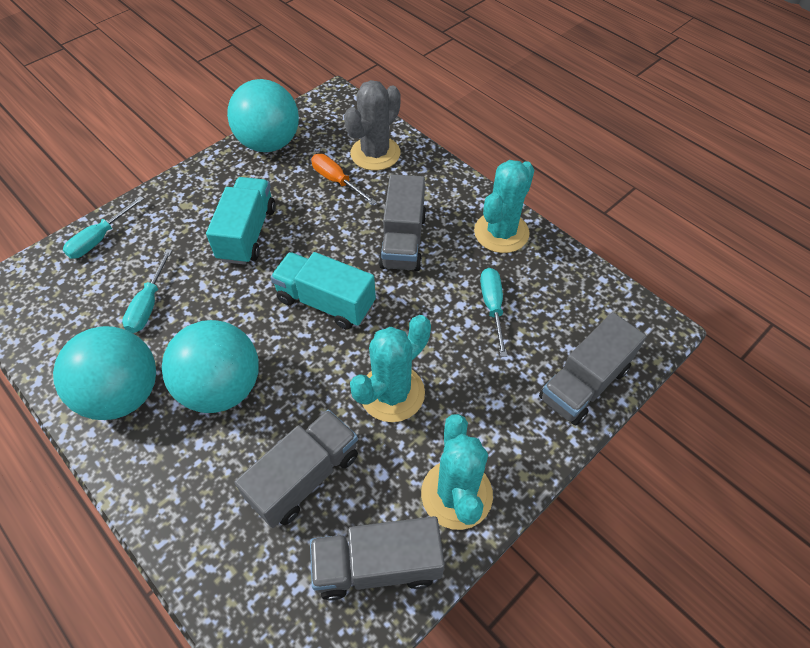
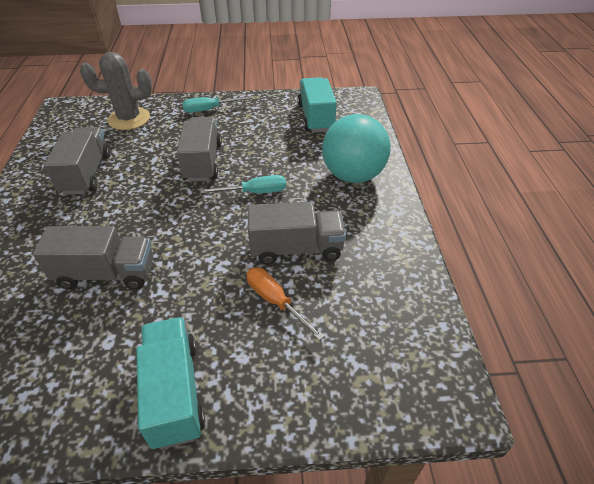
turquoise ball: 3 -> 1
turquoise cactus: 3 -> 0
turquoise screwdriver: 3 -> 2

